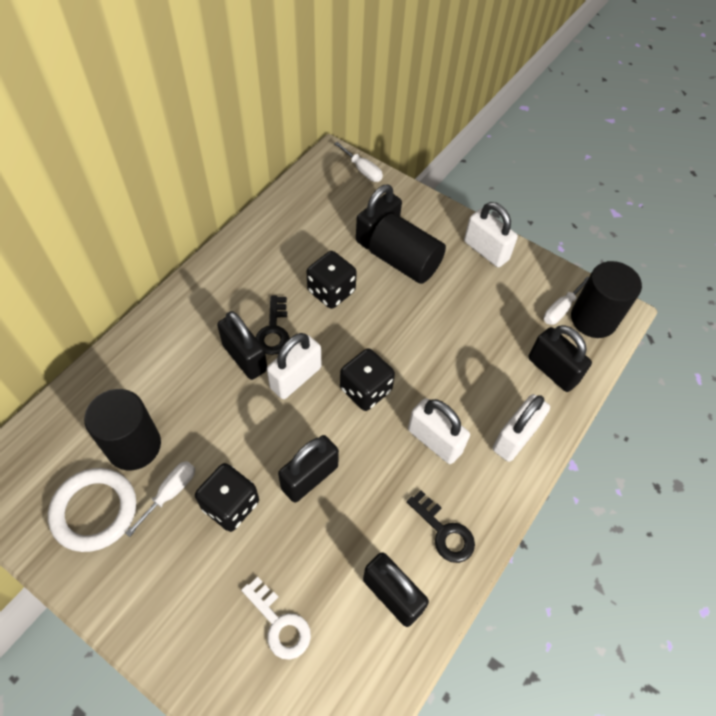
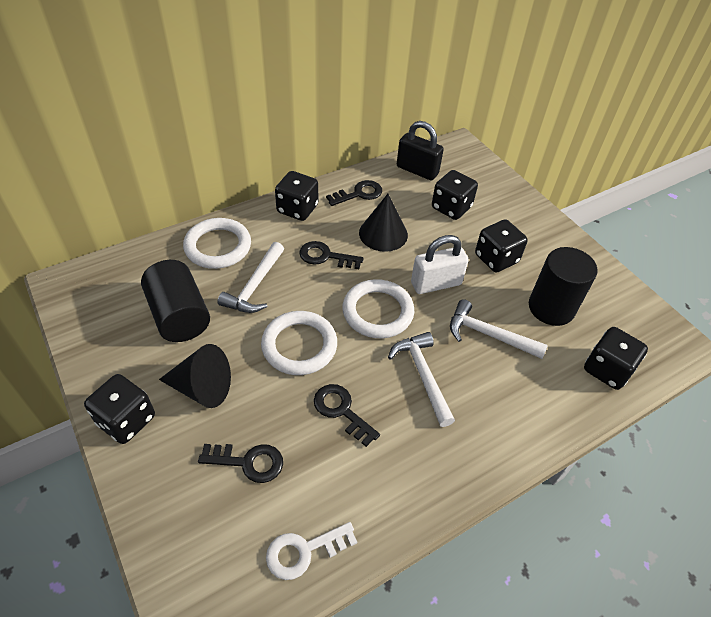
black cone: 0 -> 2
black cylinder: 3 -> 2
black dice: 3 -> 5
black key: 2 -> 4
black padlock: 5 -> 1
white hammer: 0 -> 3
white padlock: 4 -> 1
white ring: 1 -> 3
white screwdriver: 3 -> 0

